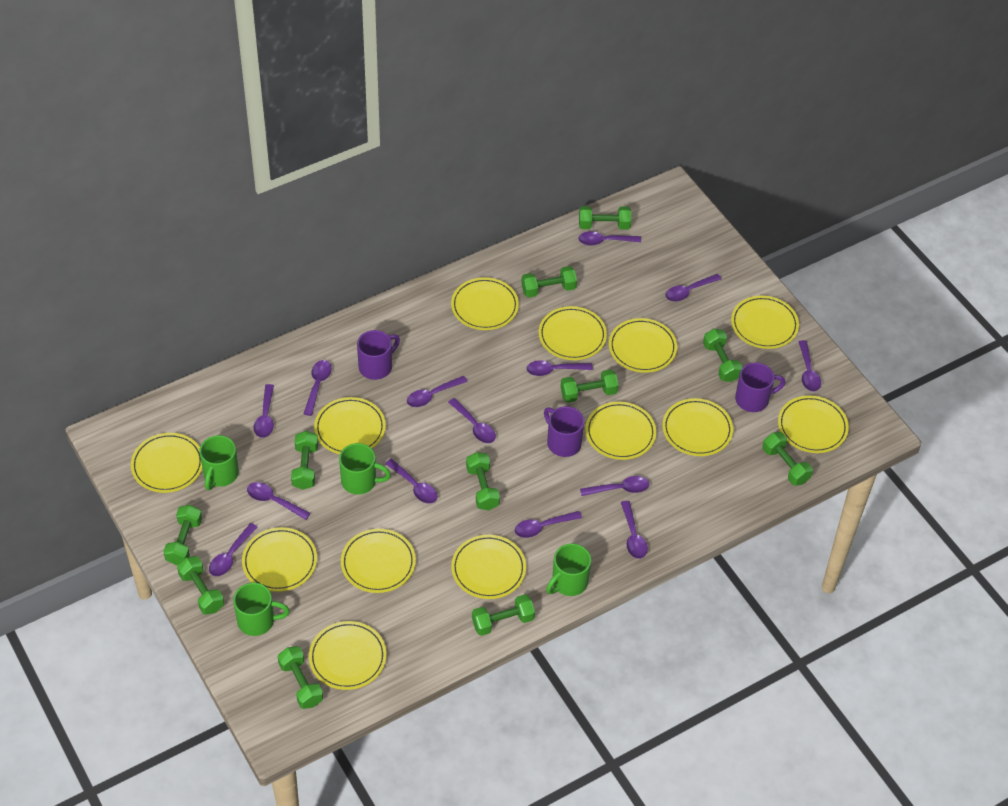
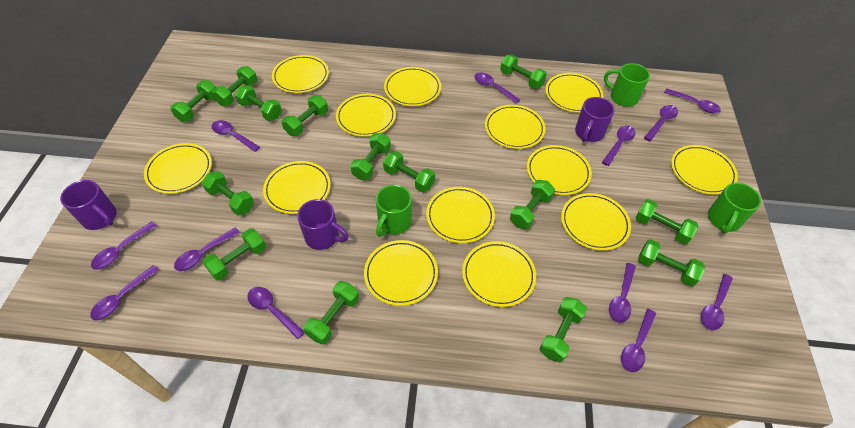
green dumbbell: 11 -> 14
green mug: 4 -> 3
purple spoon: 14 -> 12

